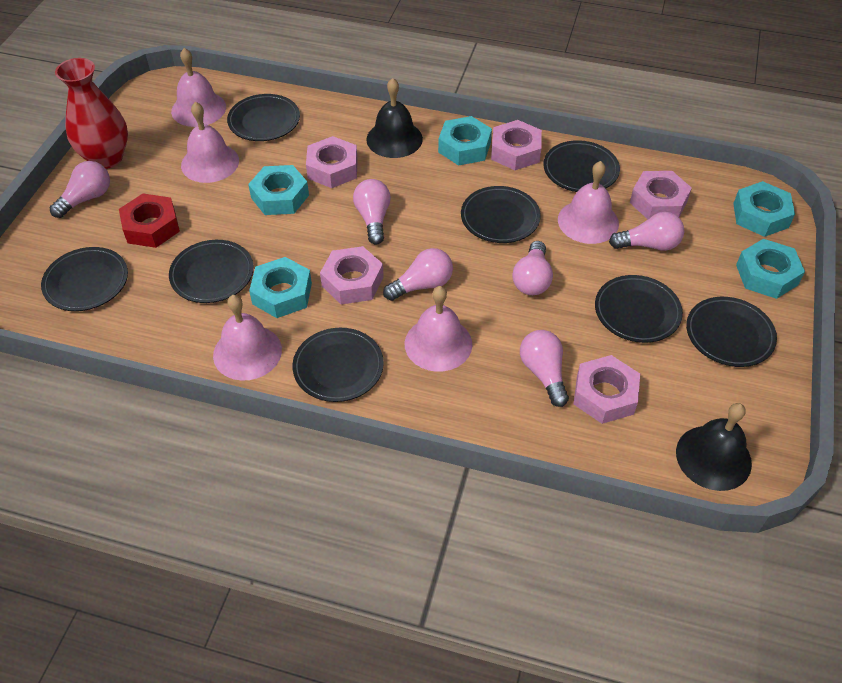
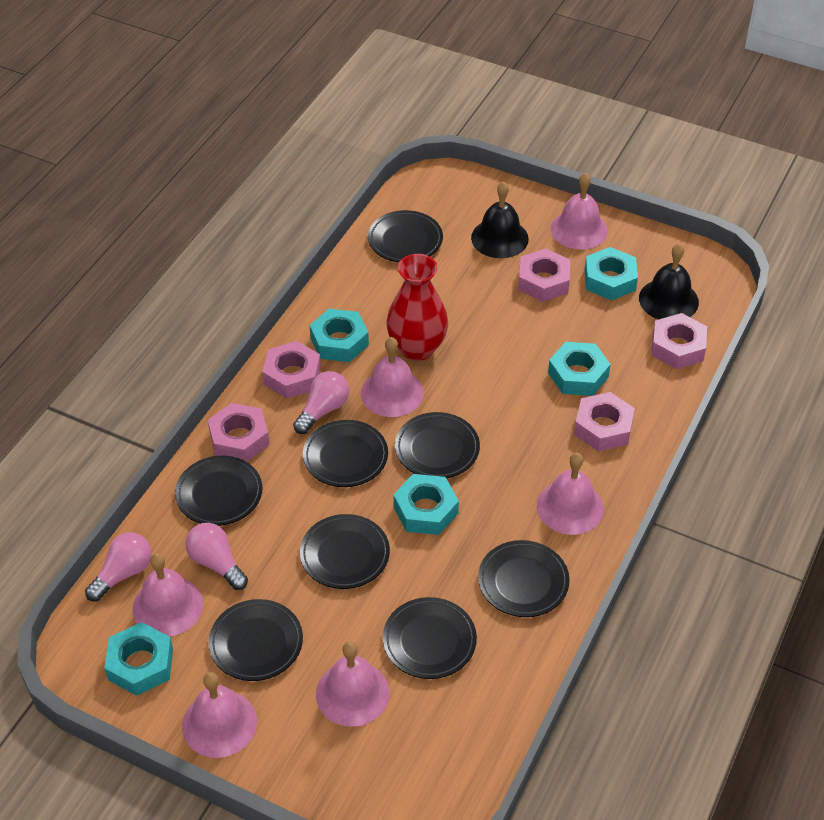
pink bell: 5 -> 6
pink light bulb: 6 -> 3
red nut: 1 -> 0

